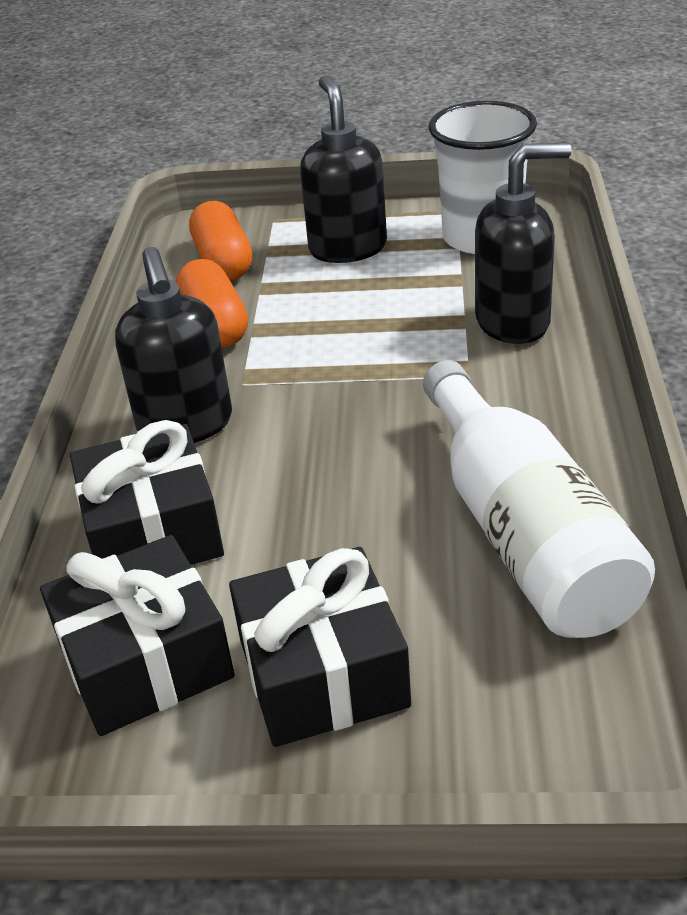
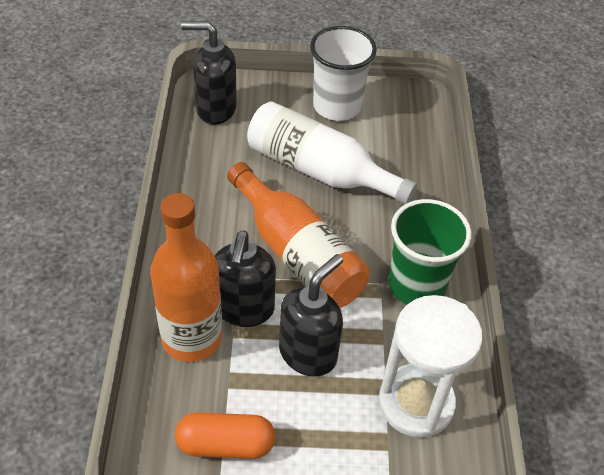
black gift: 3 -> 0
green cup: 0 -> 1
orange bottle: 0 -> 2
orange capsule: 2 -> 1
white hourglass: 0 -> 1

